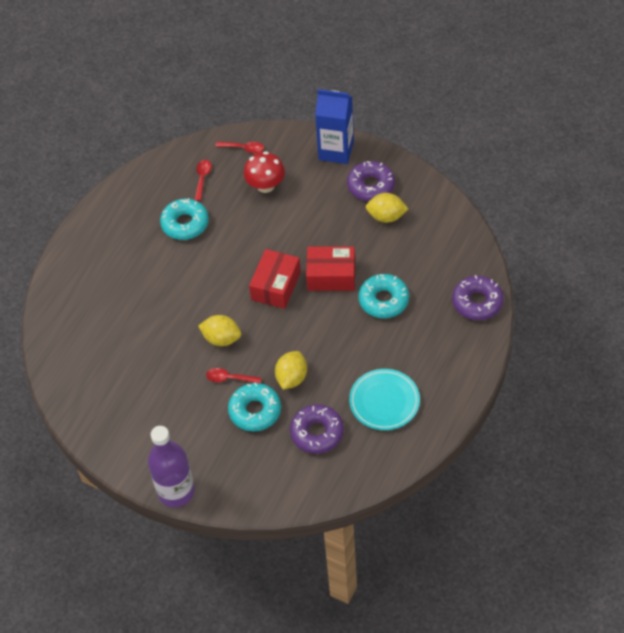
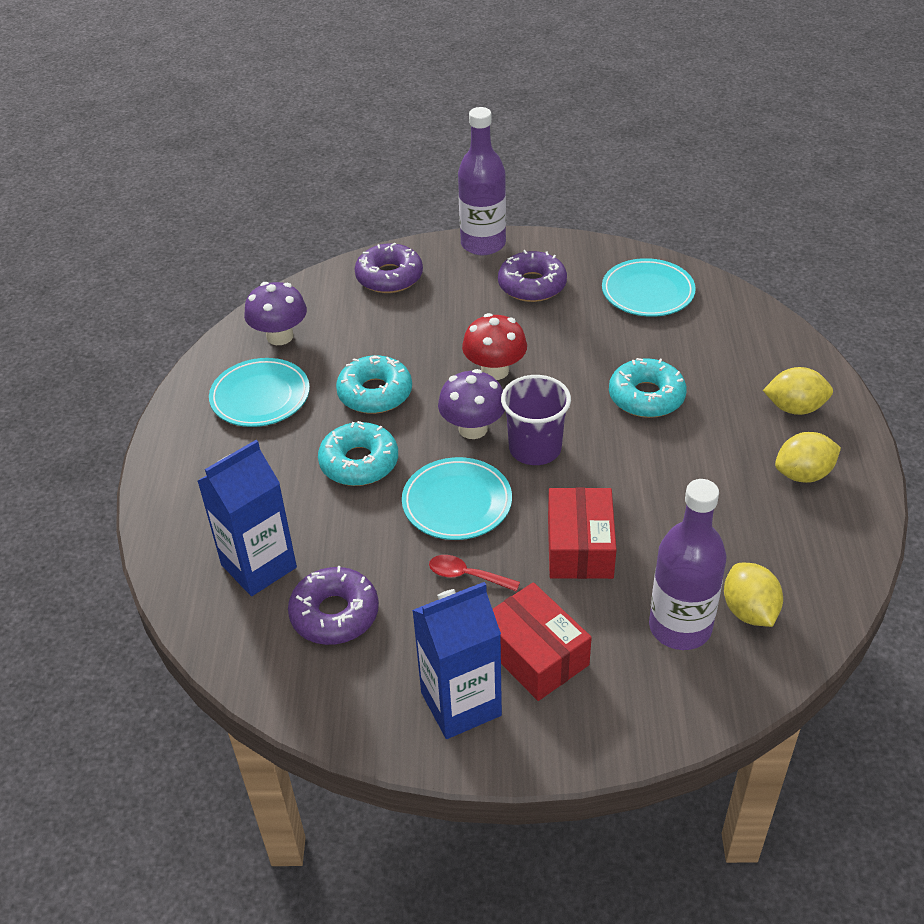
blue carton: 1 -> 2
purple bottle: 1 -> 2
purple cup: 0 -> 1
purple mushroom: 0 -> 2
red spoon: 3 -> 1
turquoise plate: 1 -> 3

